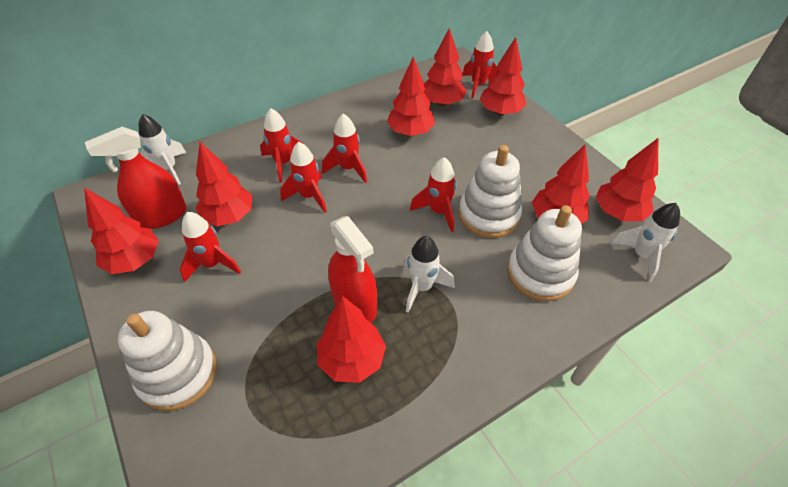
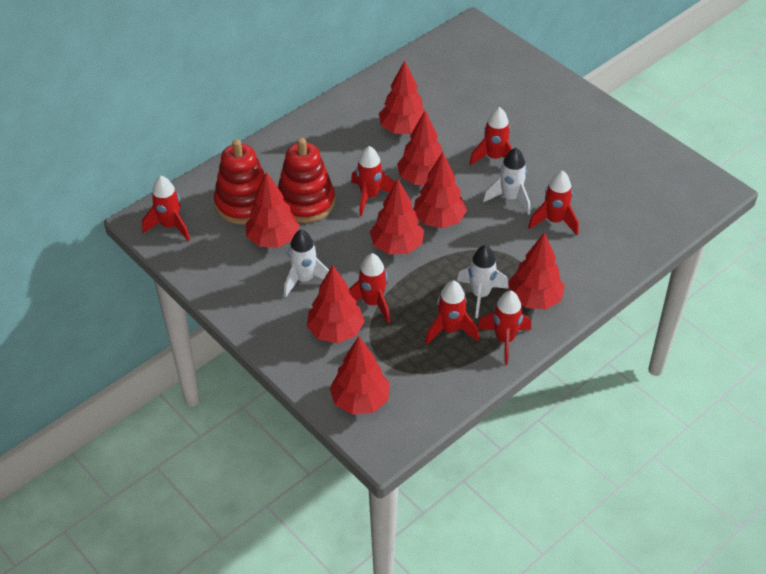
red rocket: 6 -> 7
red spray bottle: 2 -> 0
red stacking toy: 0 -> 2
white stacking toy: 3 -> 0

